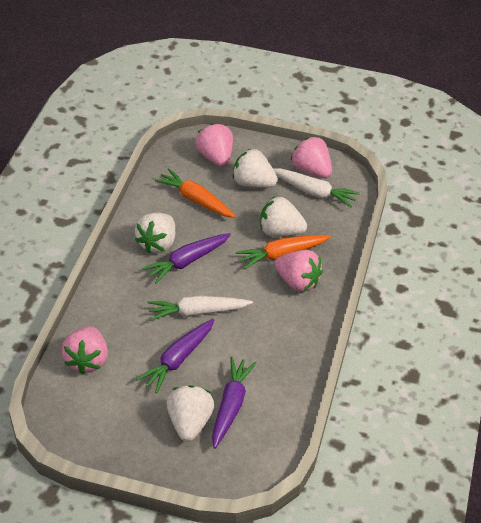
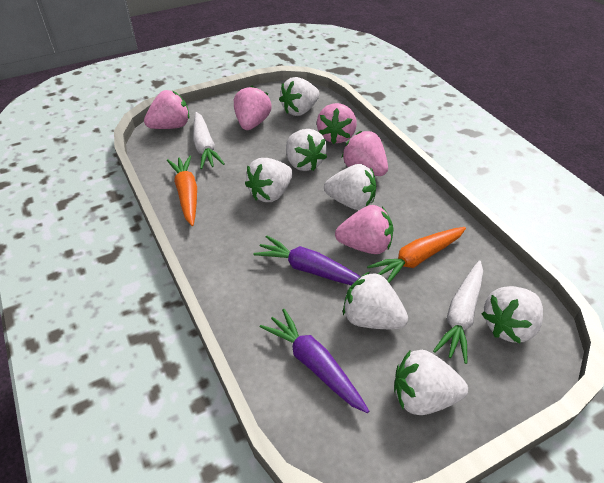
pink strawberry: 4 -> 5
purple carrot: 3 -> 2
white strawberry: 4 -> 7

